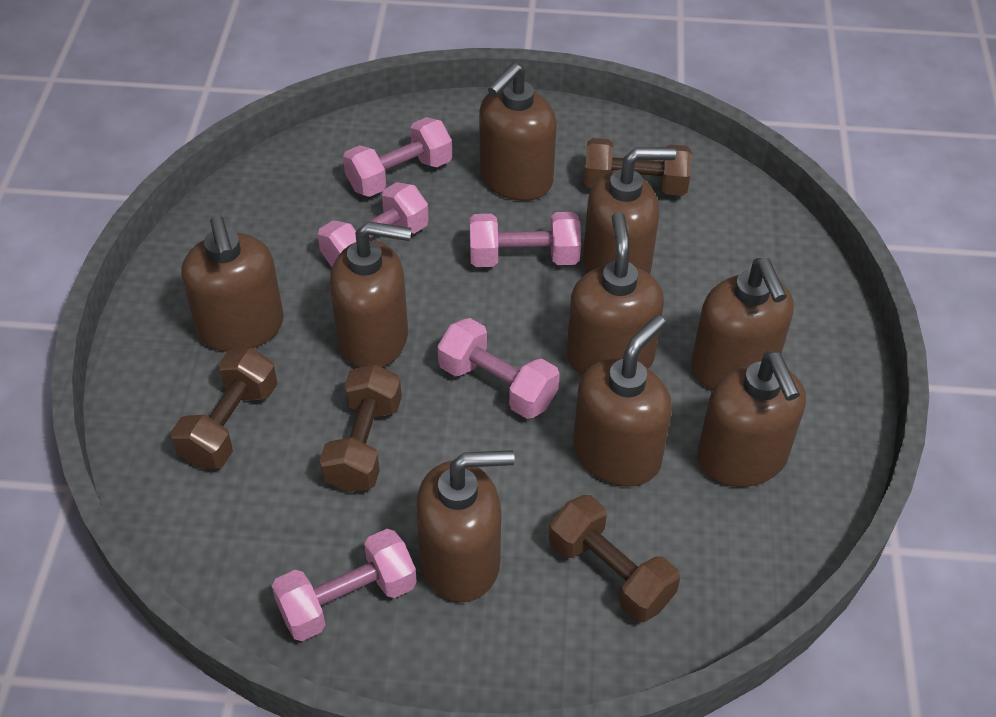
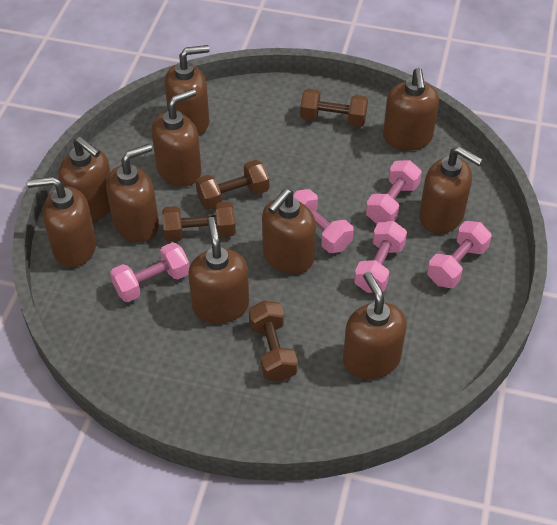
brown soap dispenser: 9 -> 10

